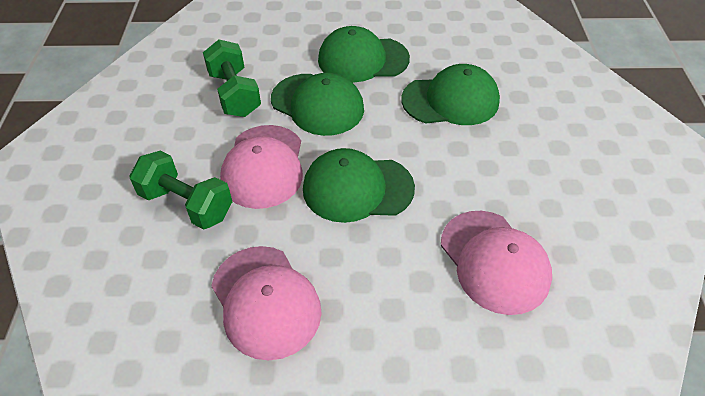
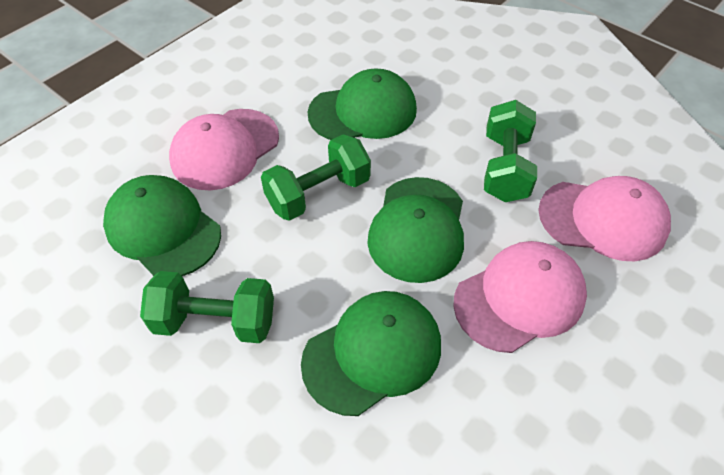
green dumbbell: 2 -> 3

